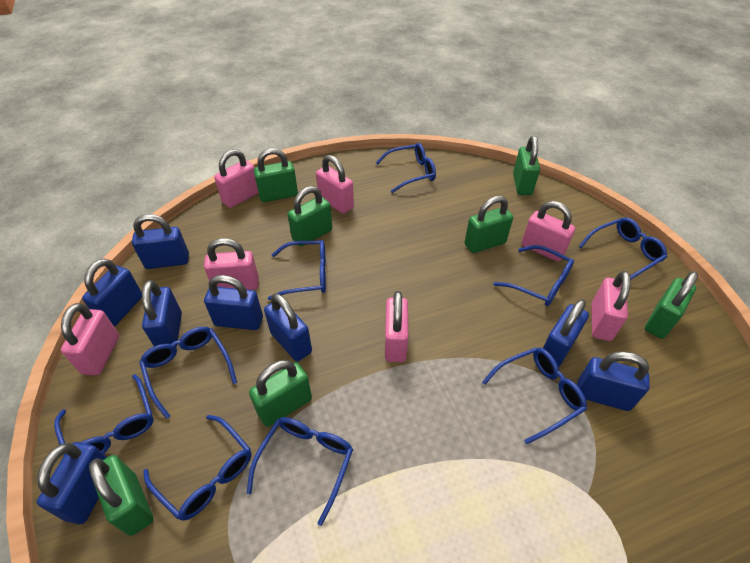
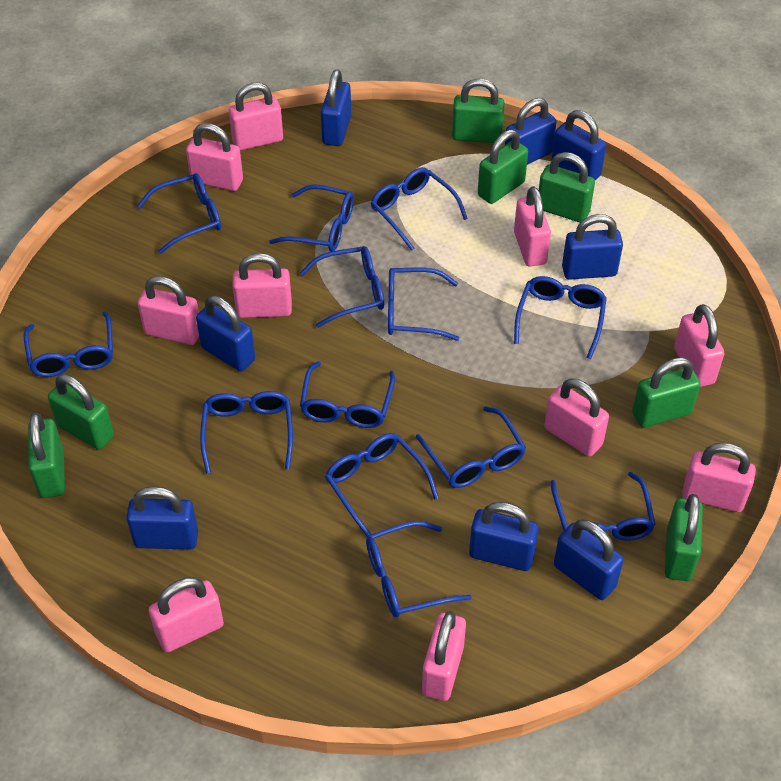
blue glasses: 9 -> 13
pink padlock: 7 -> 10

